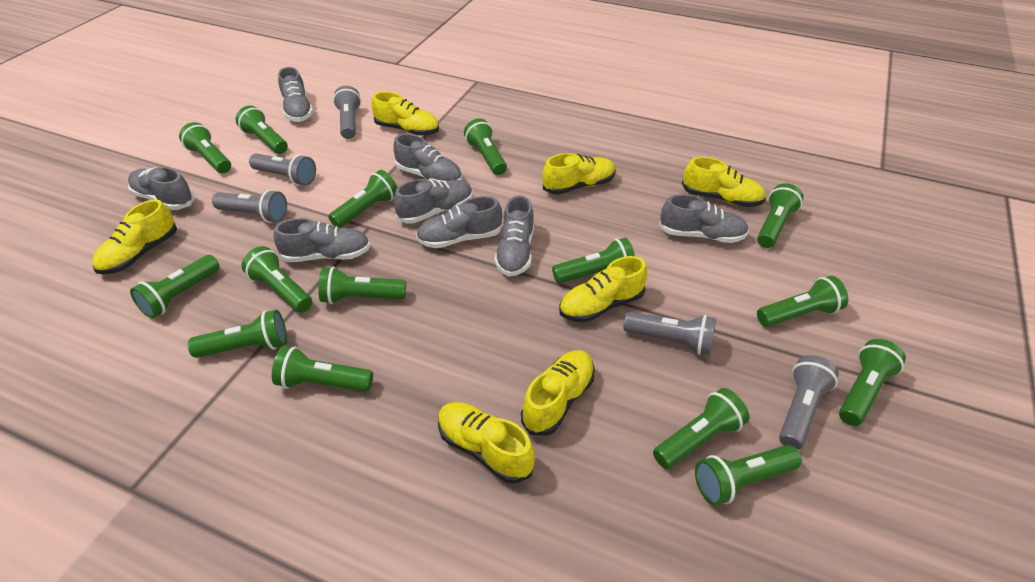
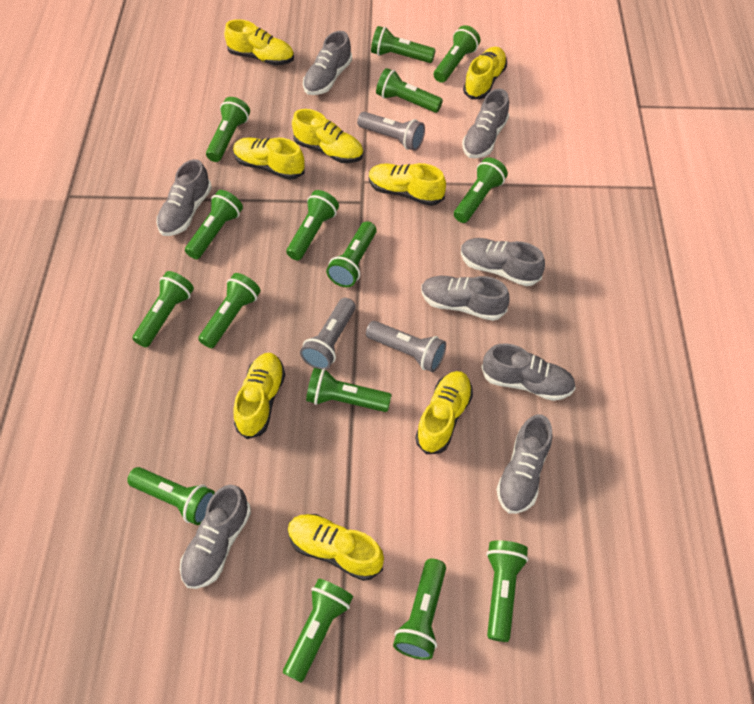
grey flashlight: 5 -> 3
yellow shoe: 7 -> 8

